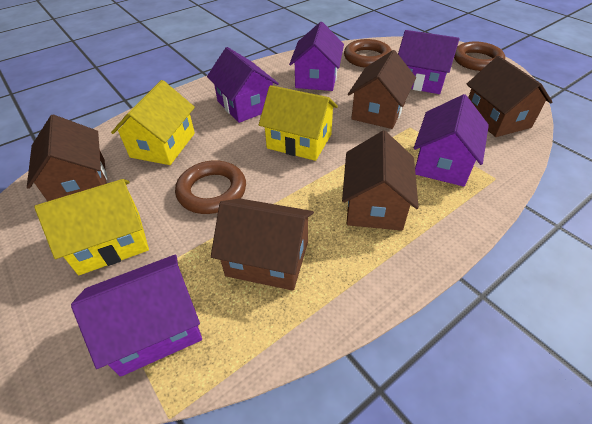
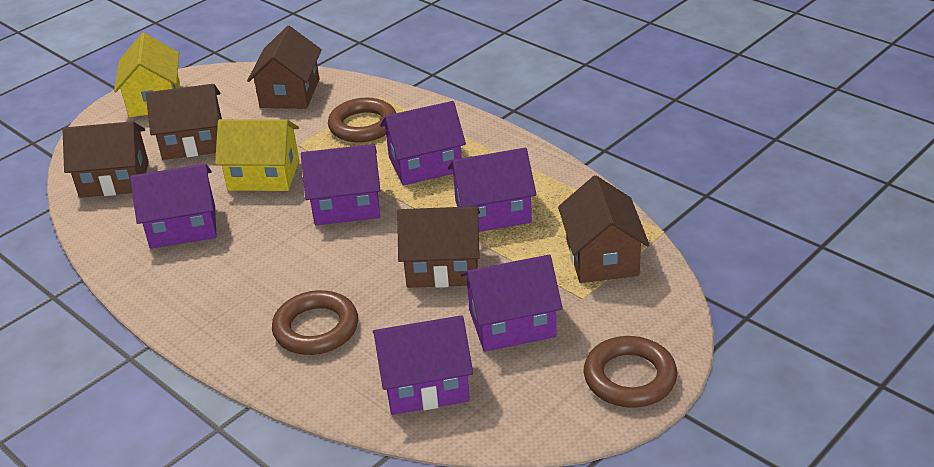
purple house: 5 -> 6
yellow house: 3 -> 2

